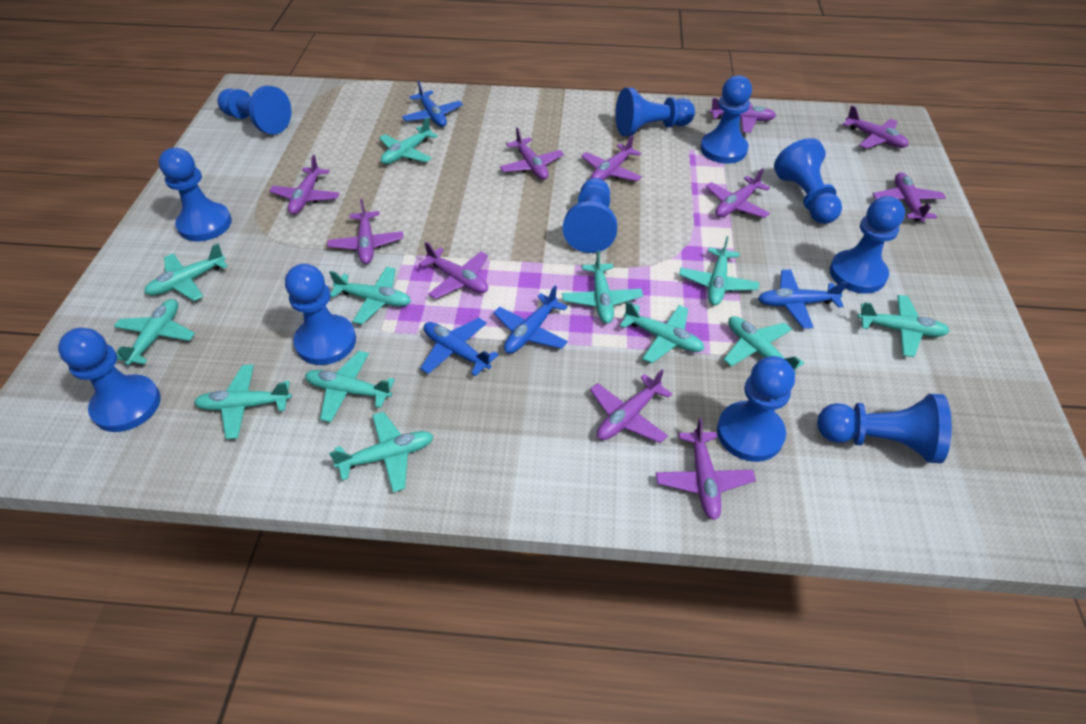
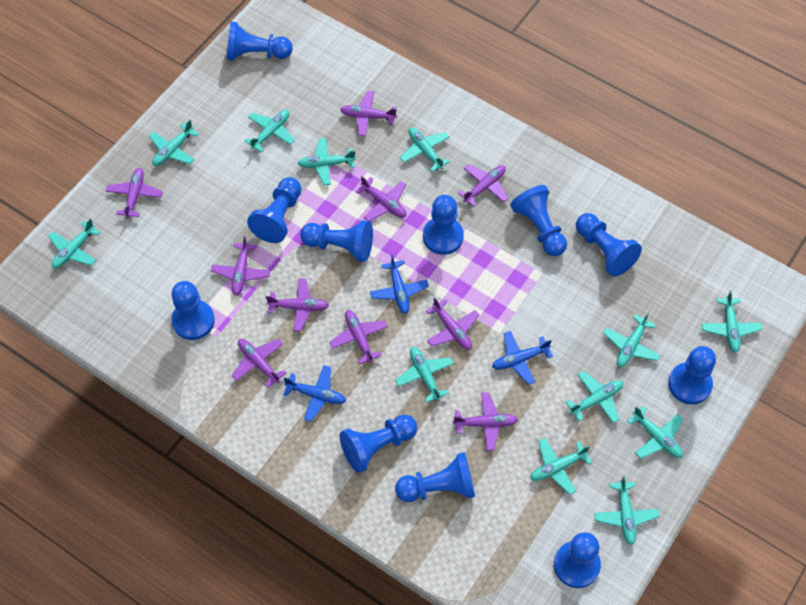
blue plane: 4 -> 3
purple plane: 11 -> 10

